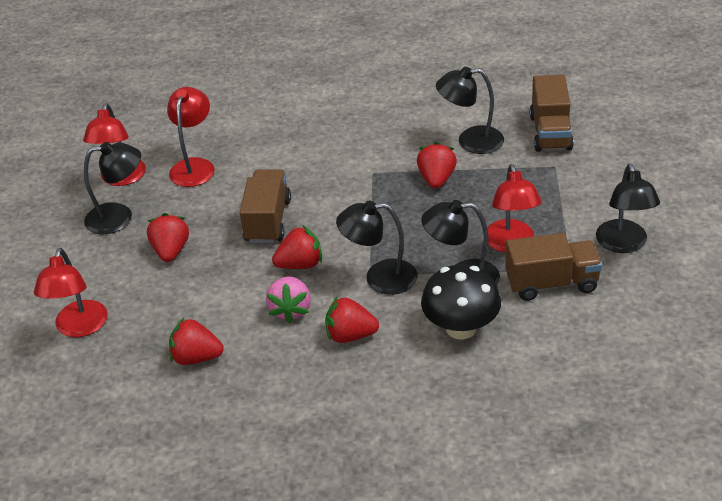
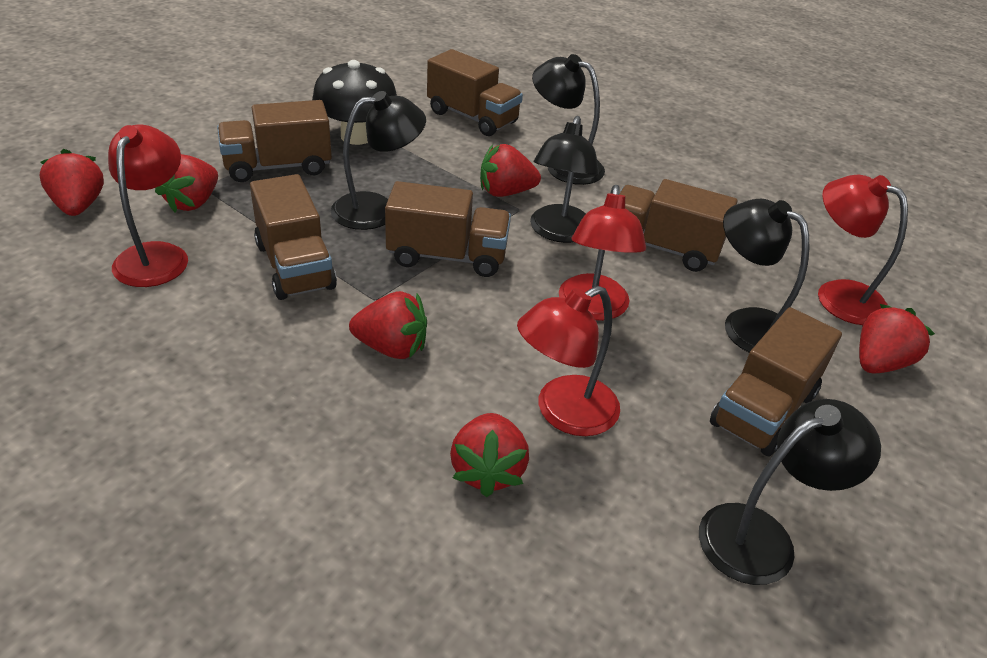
brown truck: 3 -> 6
pink strawberry: 1 -> 0
red strawberry: 5 -> 6

